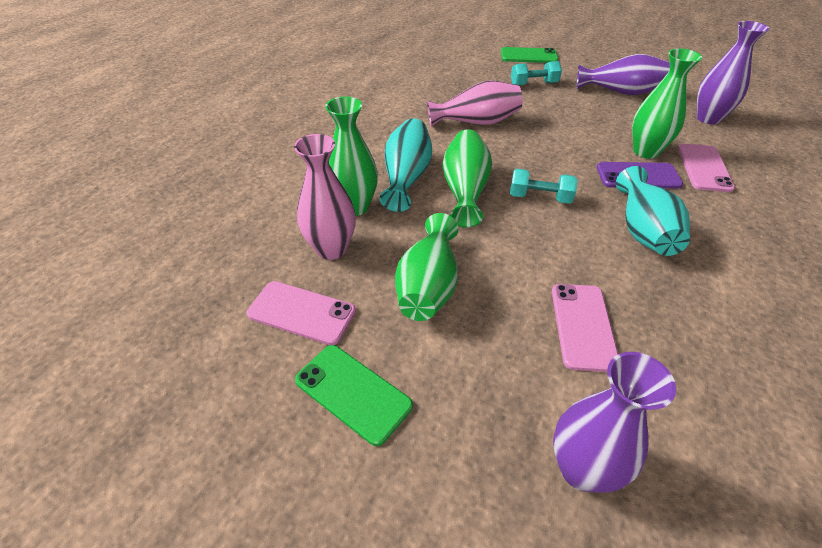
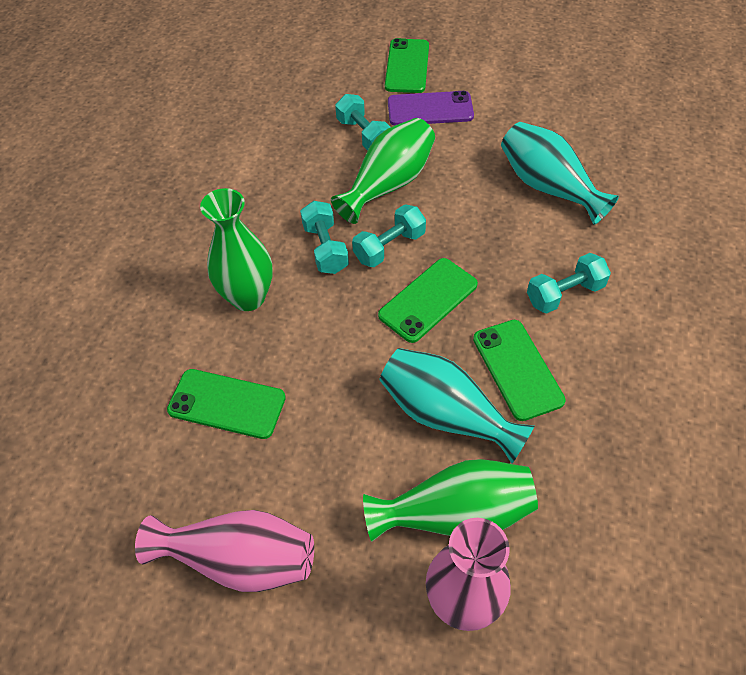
green phone: 2 -> 4
green vase: 4 -> 3
pink phone: 3 -> 0
purple vase: 3 -> 0
turquoise dumbbell: 2 -> 4

